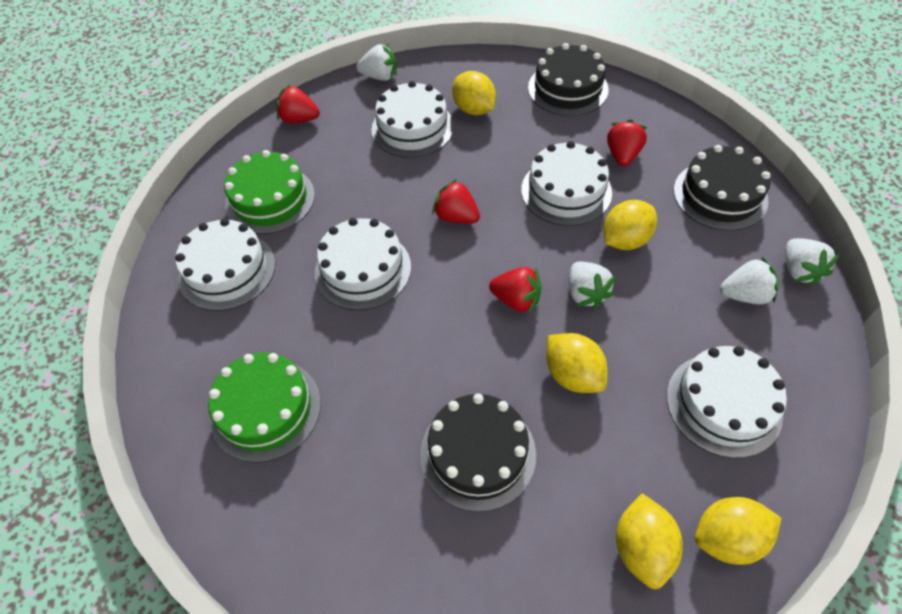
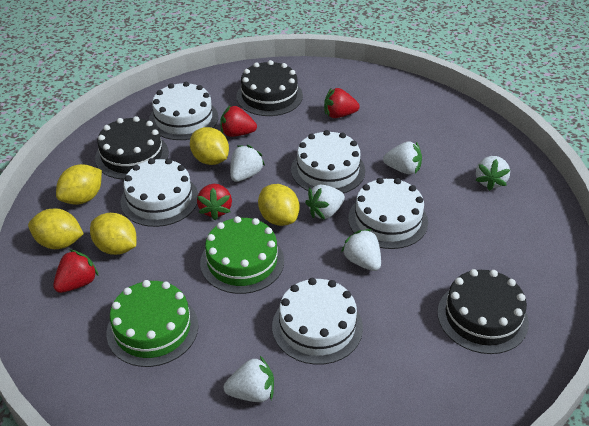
white strawberry: 4 -> 6

